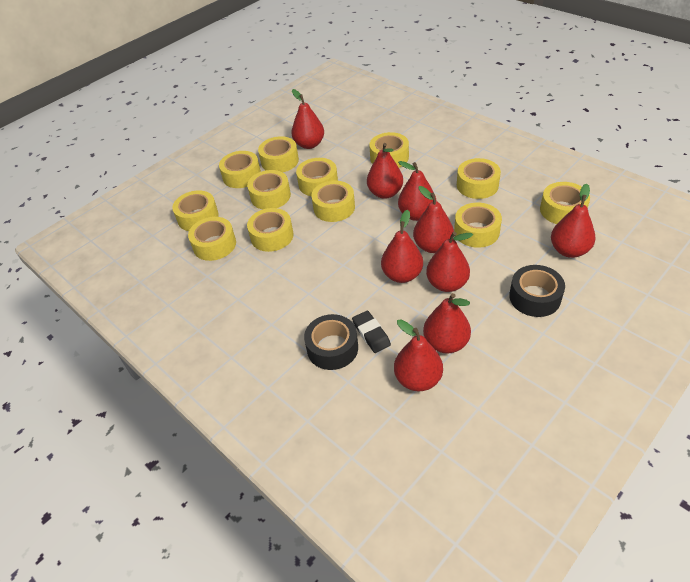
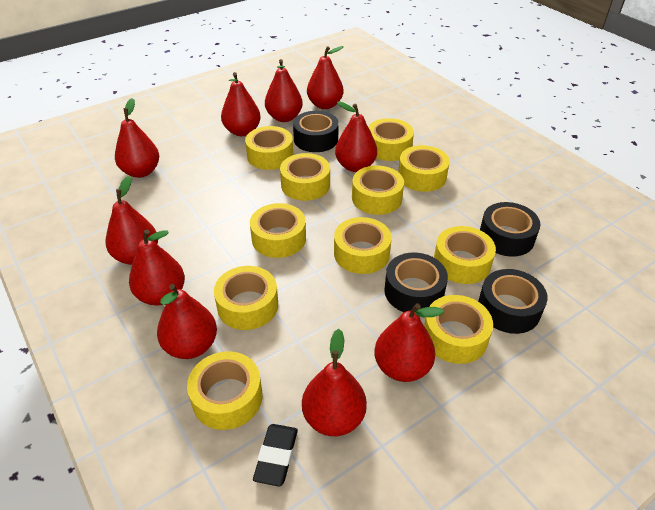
black tape: 2 -> 4
red pear: 9 -> 10
yellow tape: 12 -> 11

